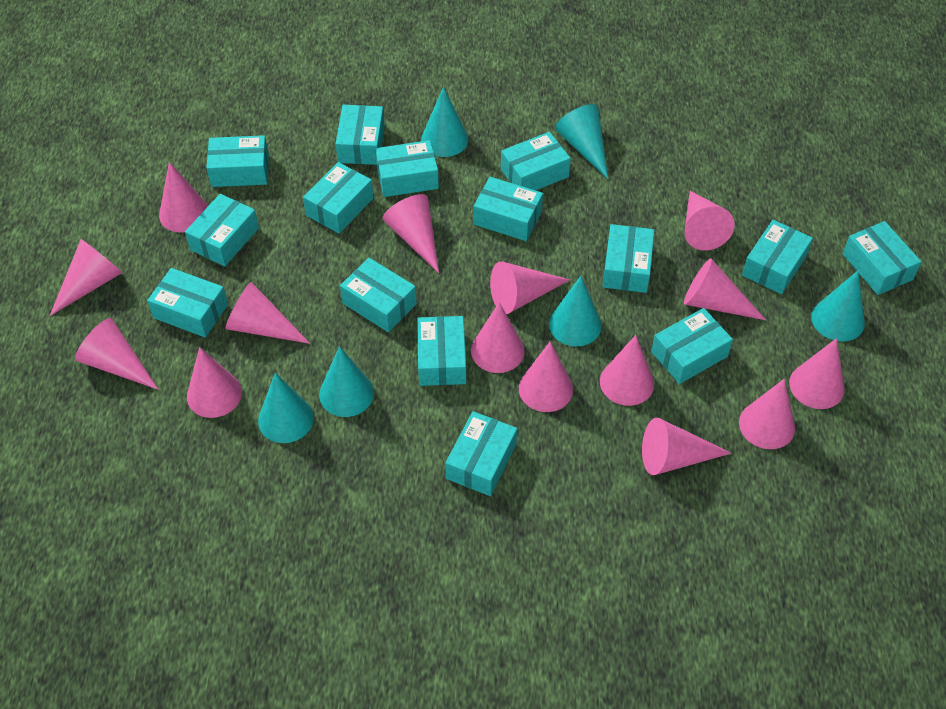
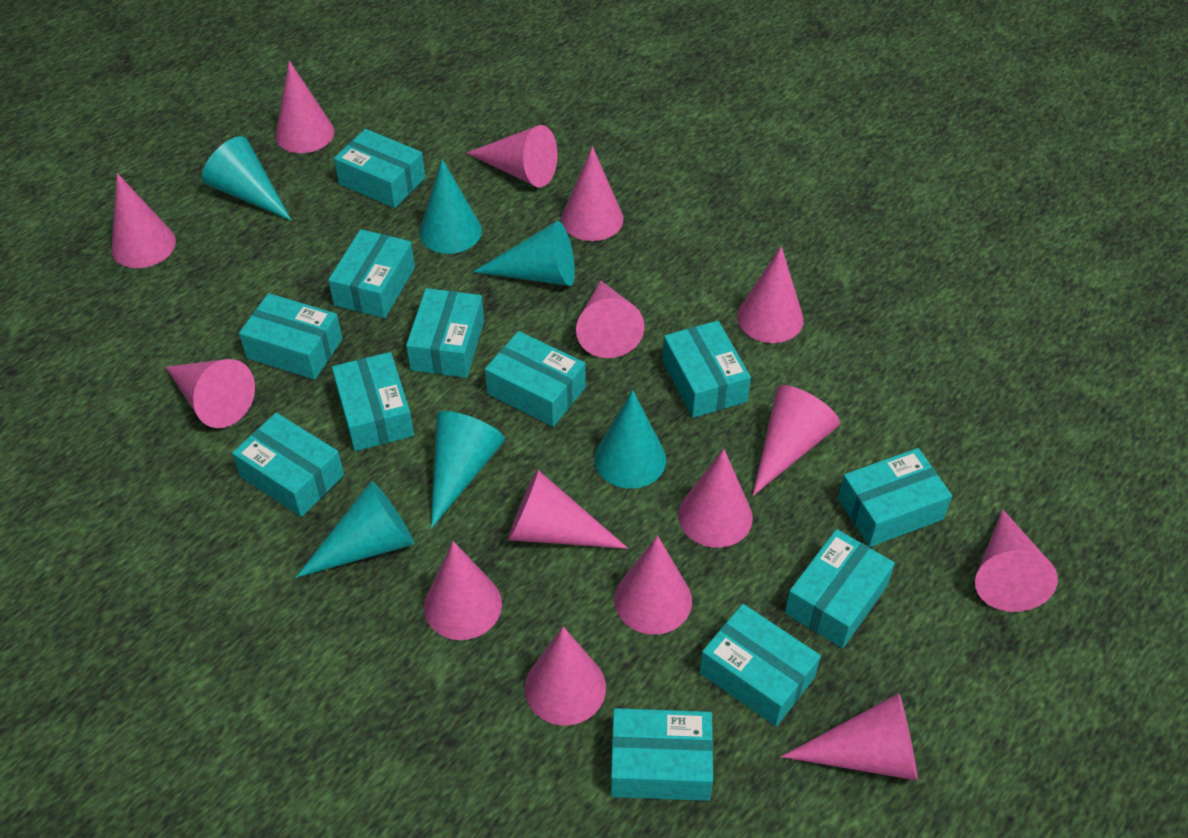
turquoise box: 15 -> 12

